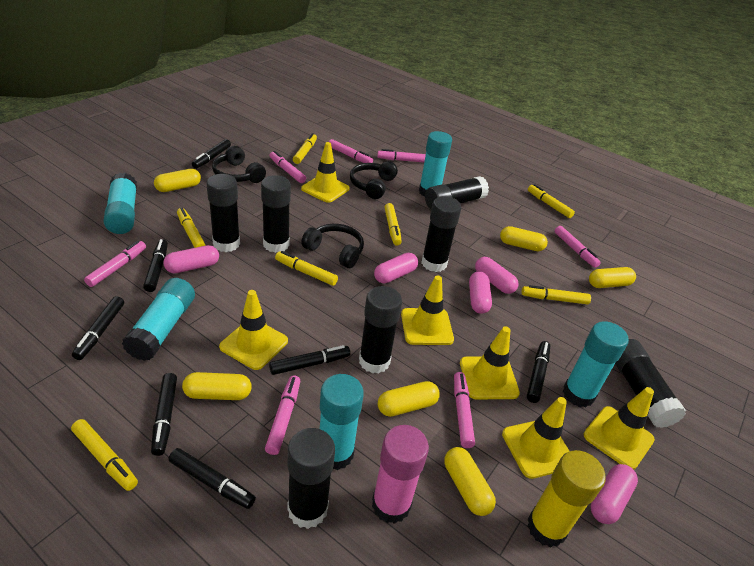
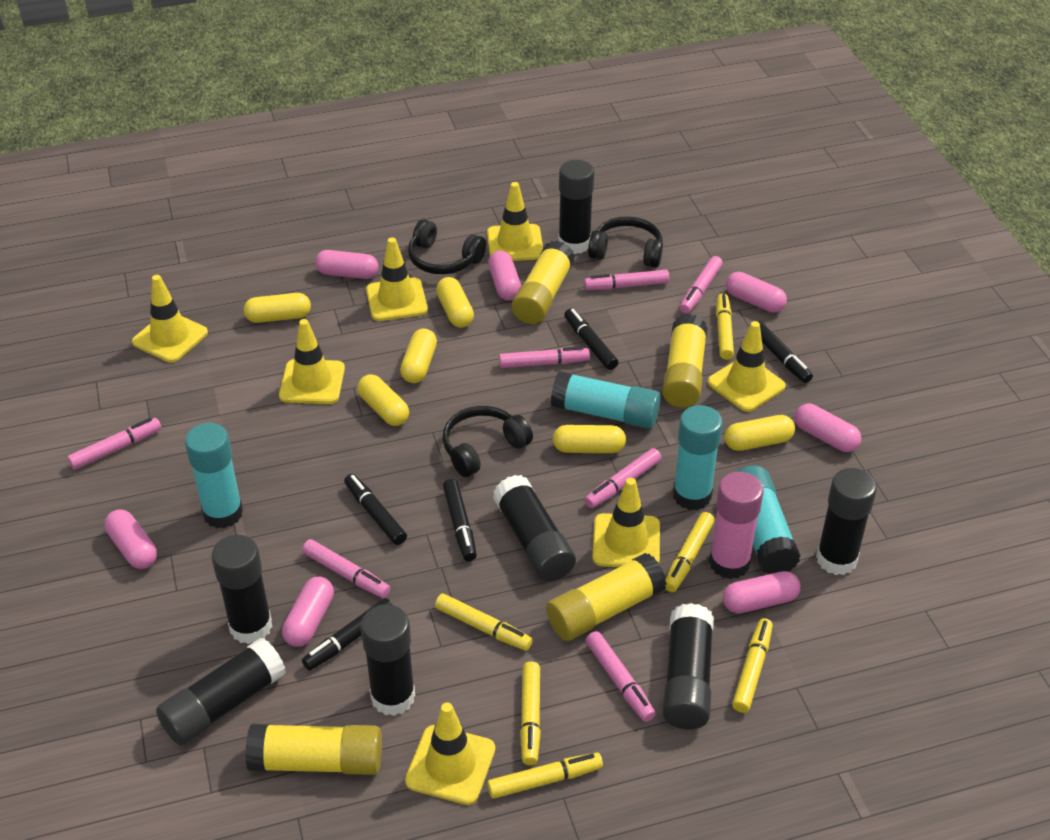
black marker: 7 -> 5
pink capsule: 5 -> 7
turquoise glue stick: 5 -> 4
yellow glue stick: 1 -> 4
yellow marker: 7 -> 6
yellow traffic cone: 6 -> 7

